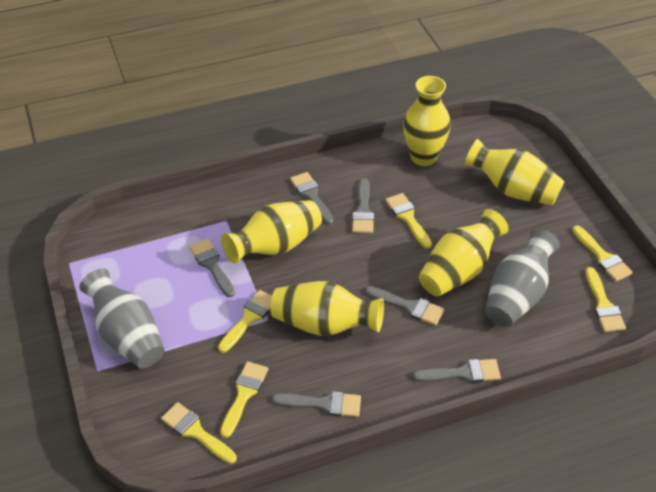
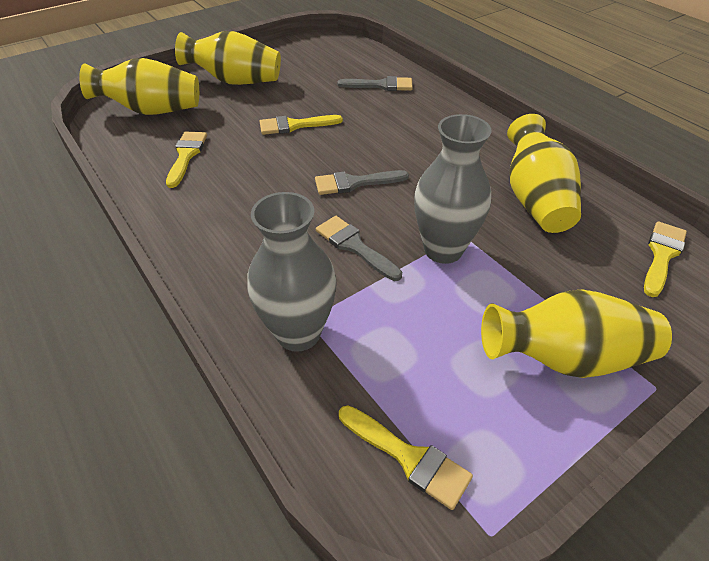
grey brush: 6 -> 3
yellow brush: 6 -> 4
yellow vase: 5 -> 4

